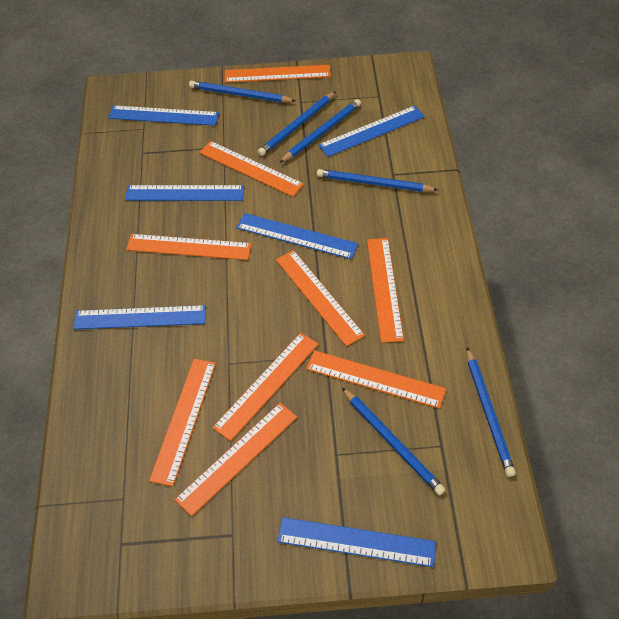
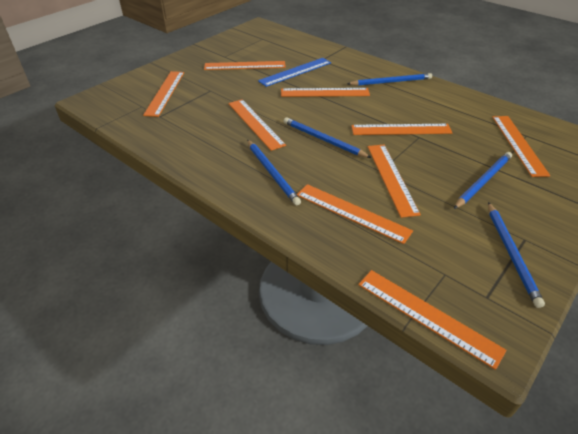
blue pencil: 6 -> 5
blue ruler: 6 -> 1

